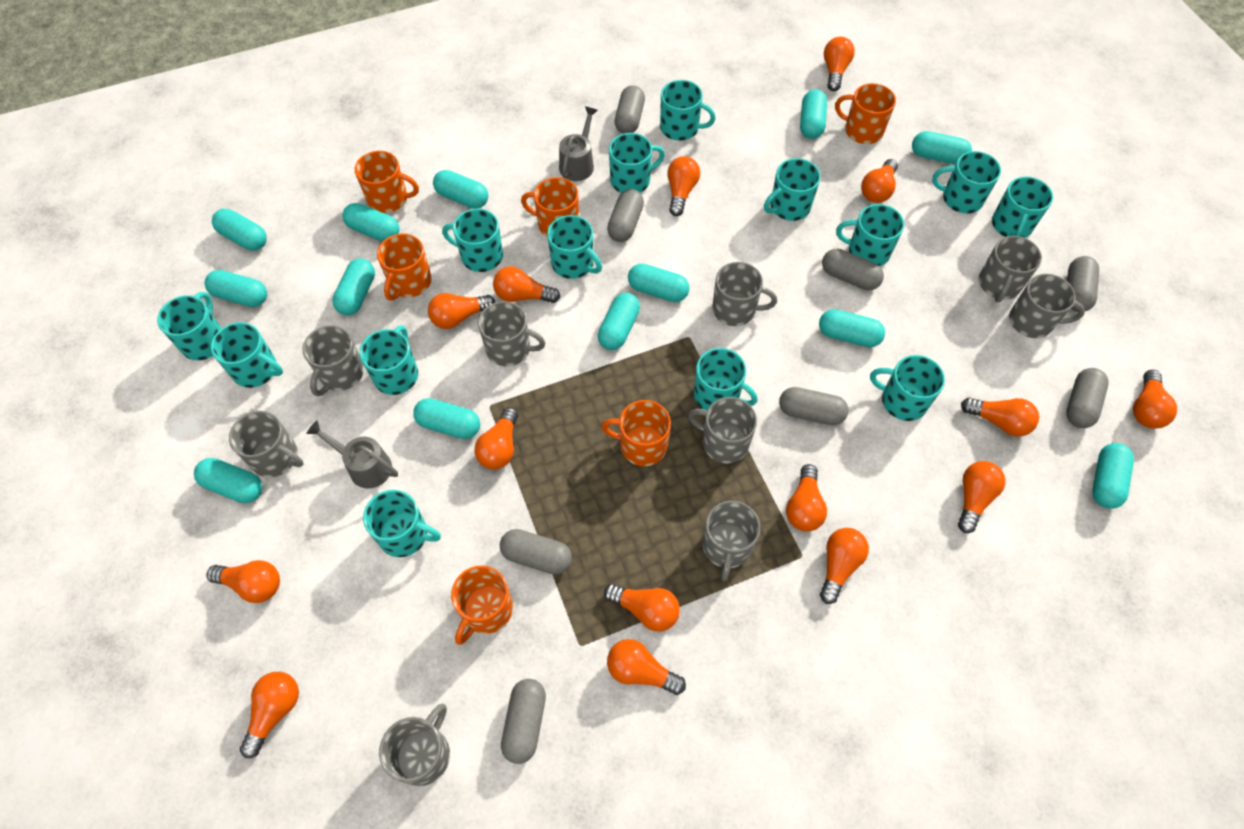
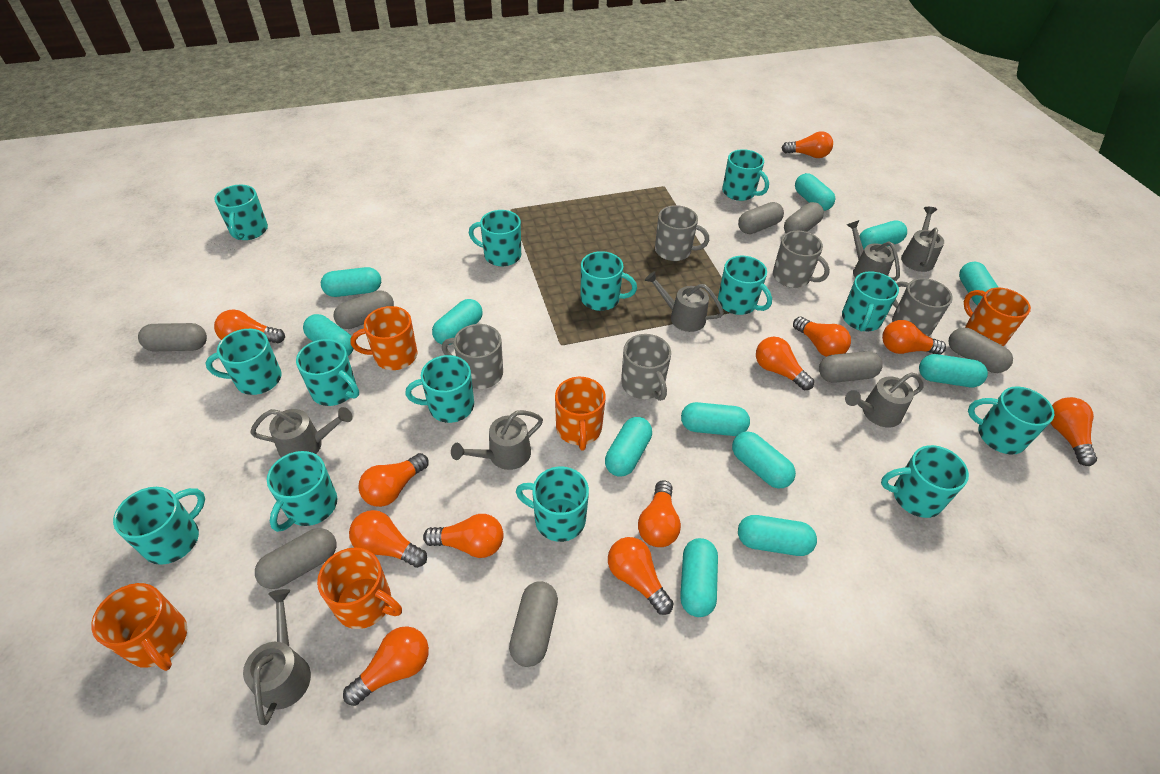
grey mug: 9 -> 5
grey watering can: 2 -> 7
orange light bulb: 15 -> 12
orange mug: 6 -> 5
turquoise capsule: 13 -> 12

